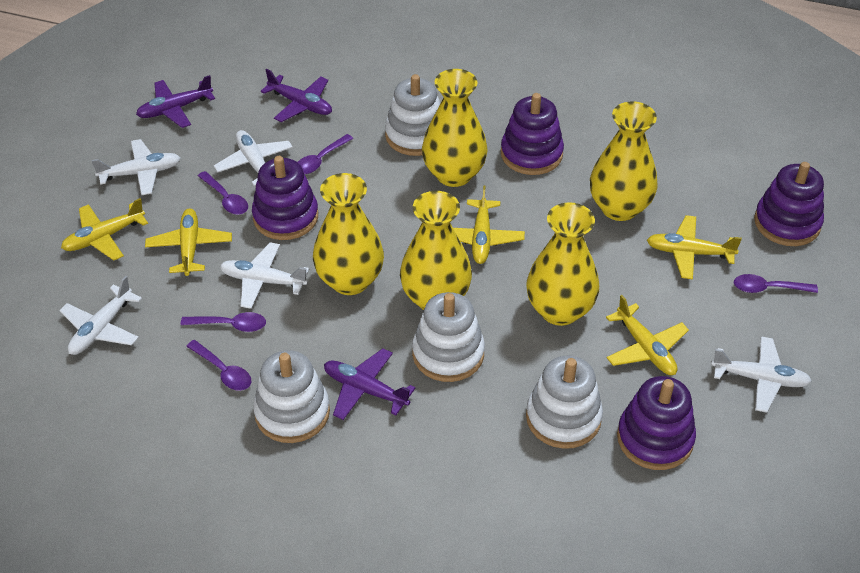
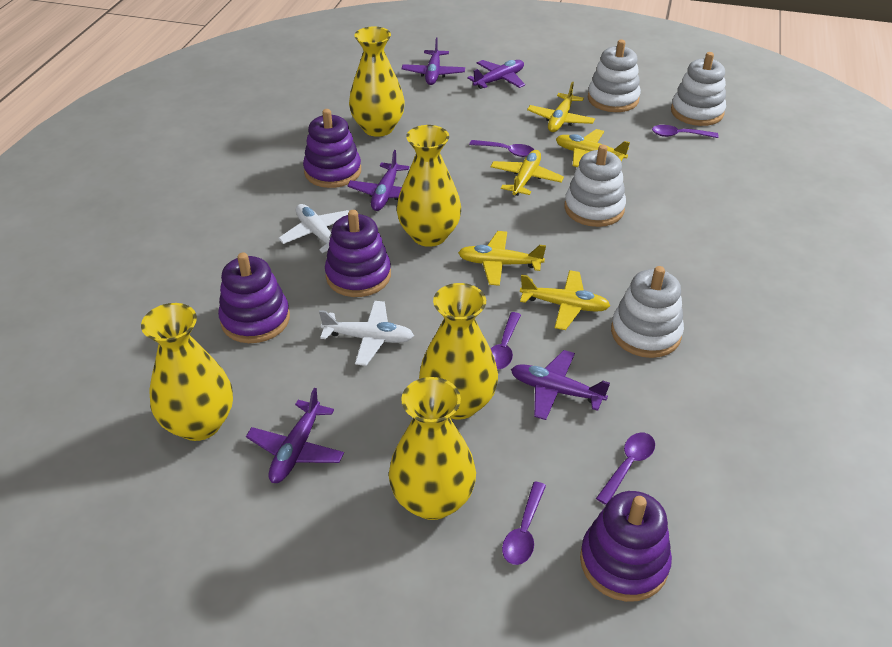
purple plane: 3 -> 5
white plane: 5 -> 2

